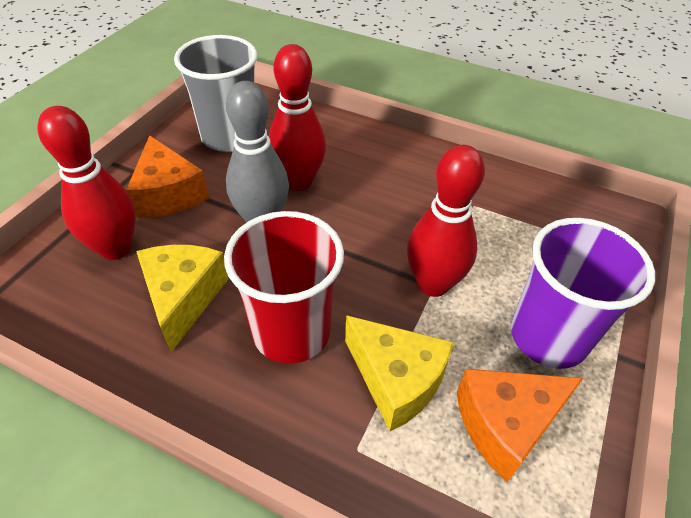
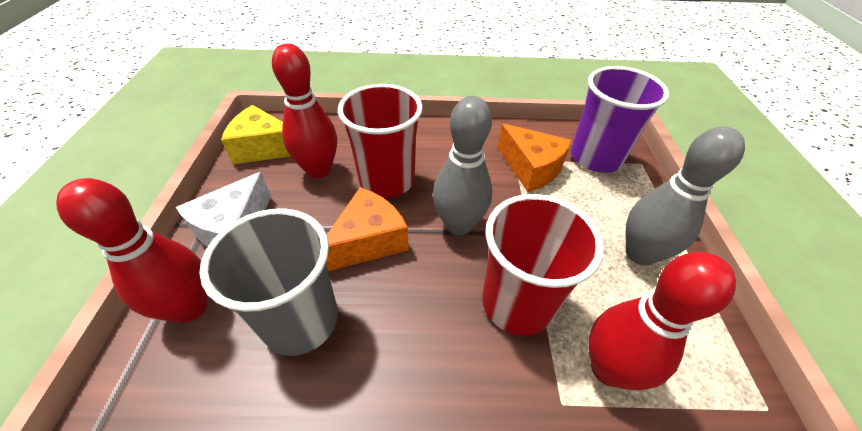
grey bowling pin: 1 -> 2
red cup: 1 -> 2
white cheese: 0 -> 1
yellow cheese: 2 -> 1

